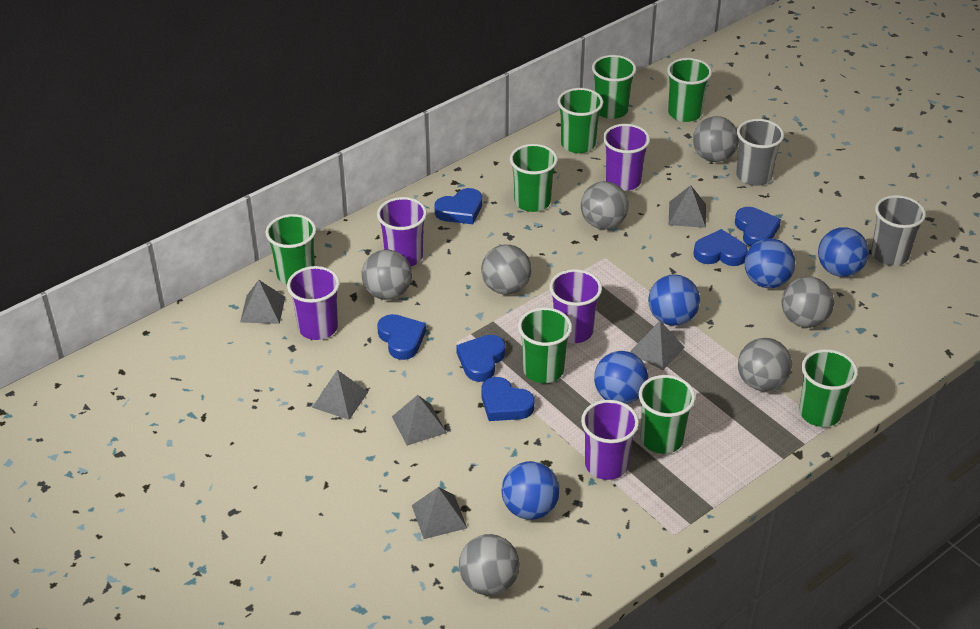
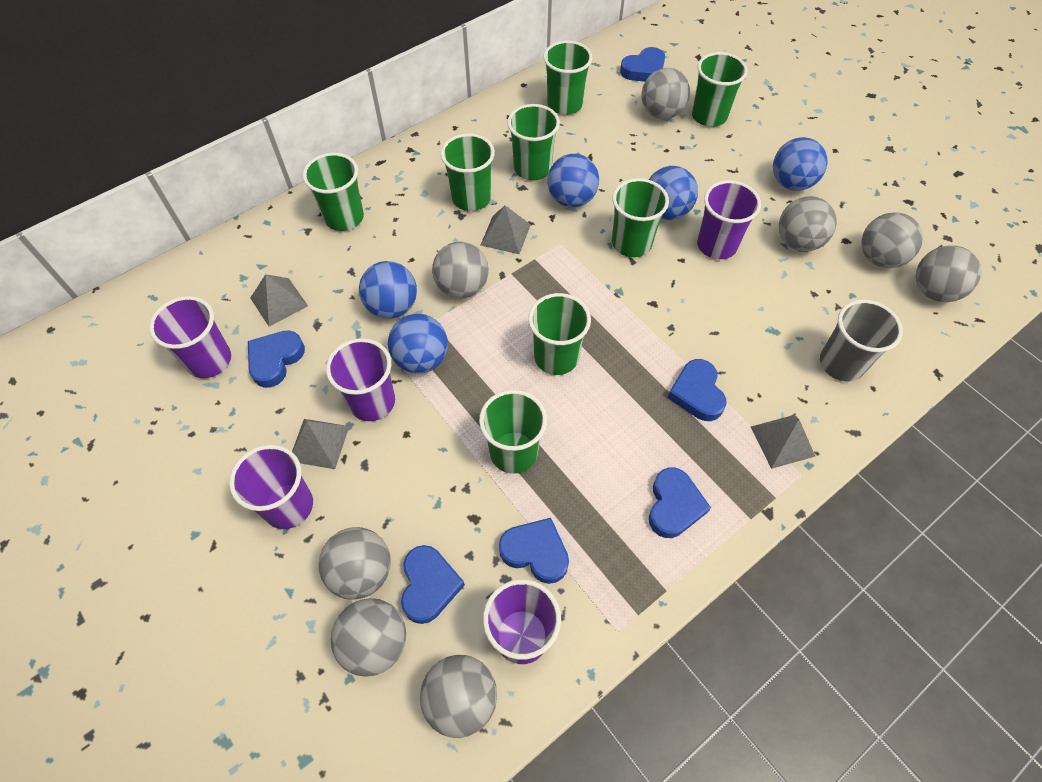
grey ball: 7 -> 8
grey cup: 2 -> 1
grey pyramid: 6 -> 4

